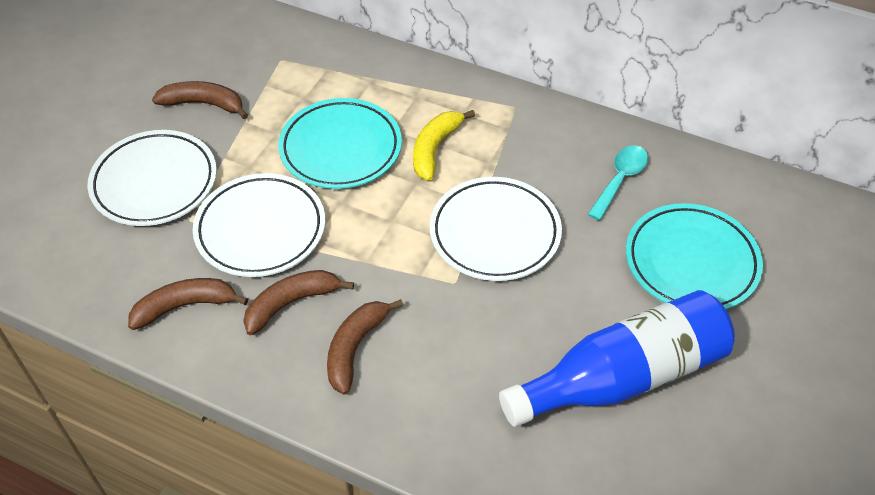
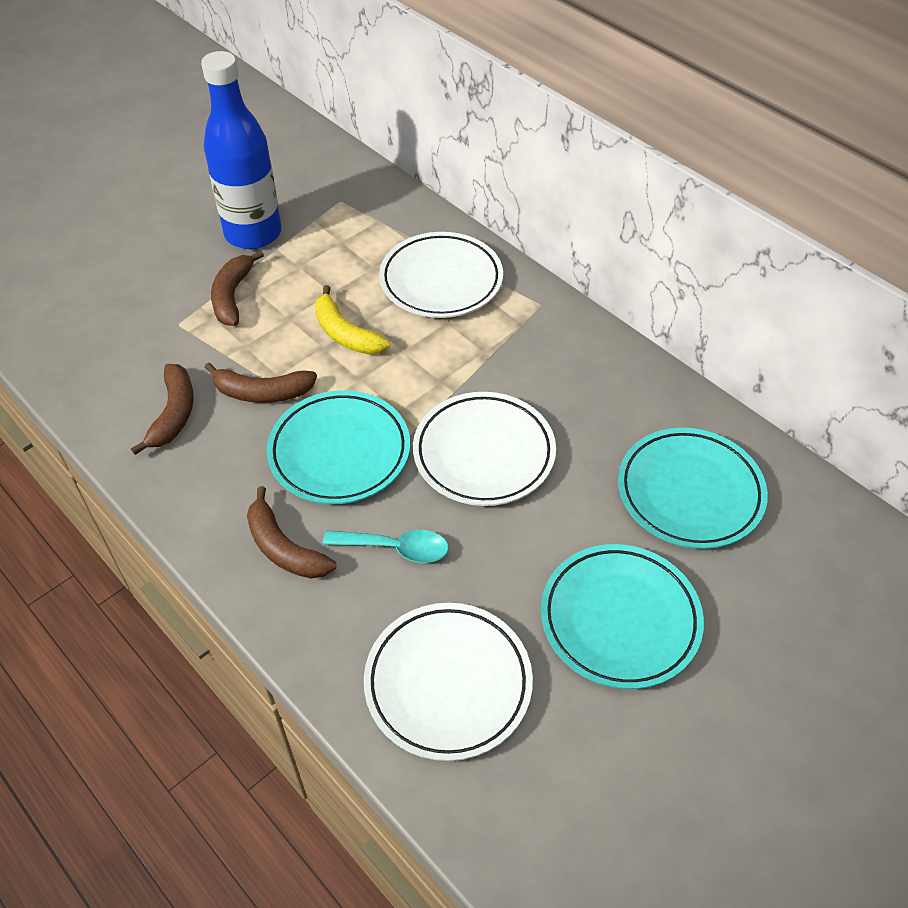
turquoise plate: 2 -> 3

